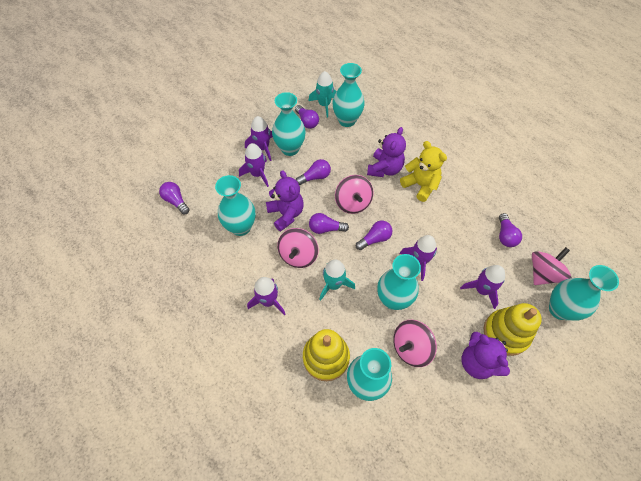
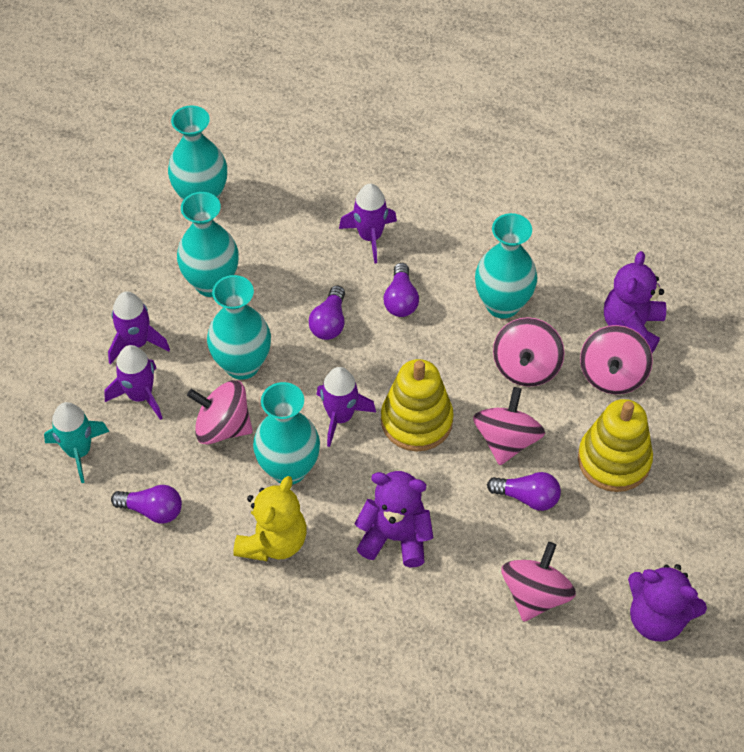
pink spinning top: 4 -> 5
purple light bulb: 6 -> 4
purple rocket: 5 -> 4
turquoise rocket: 2 -> 1
turquoise vase: 6 -> 5

